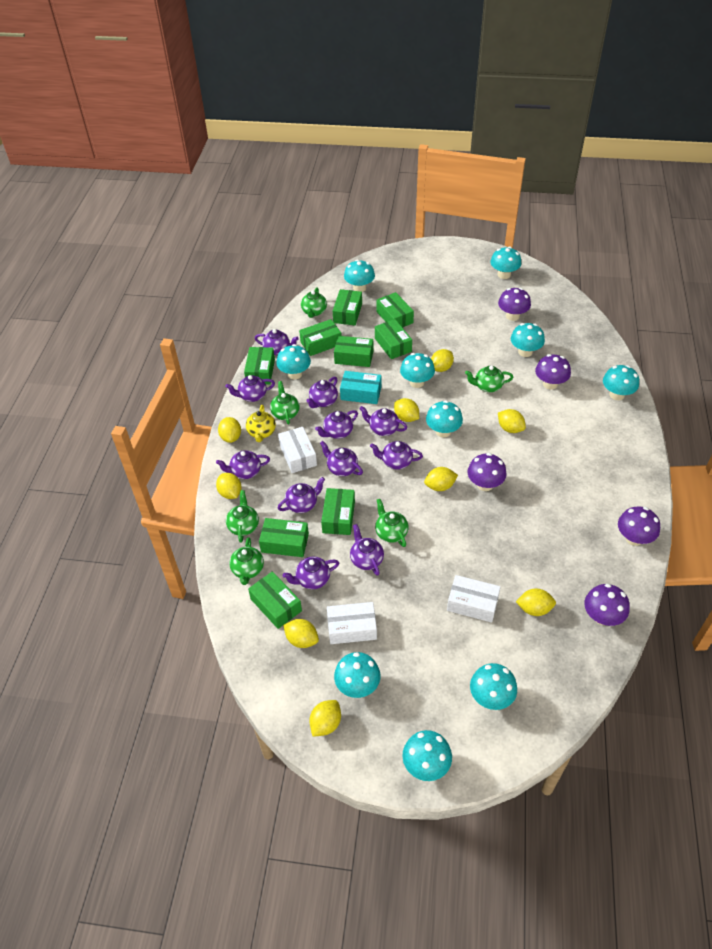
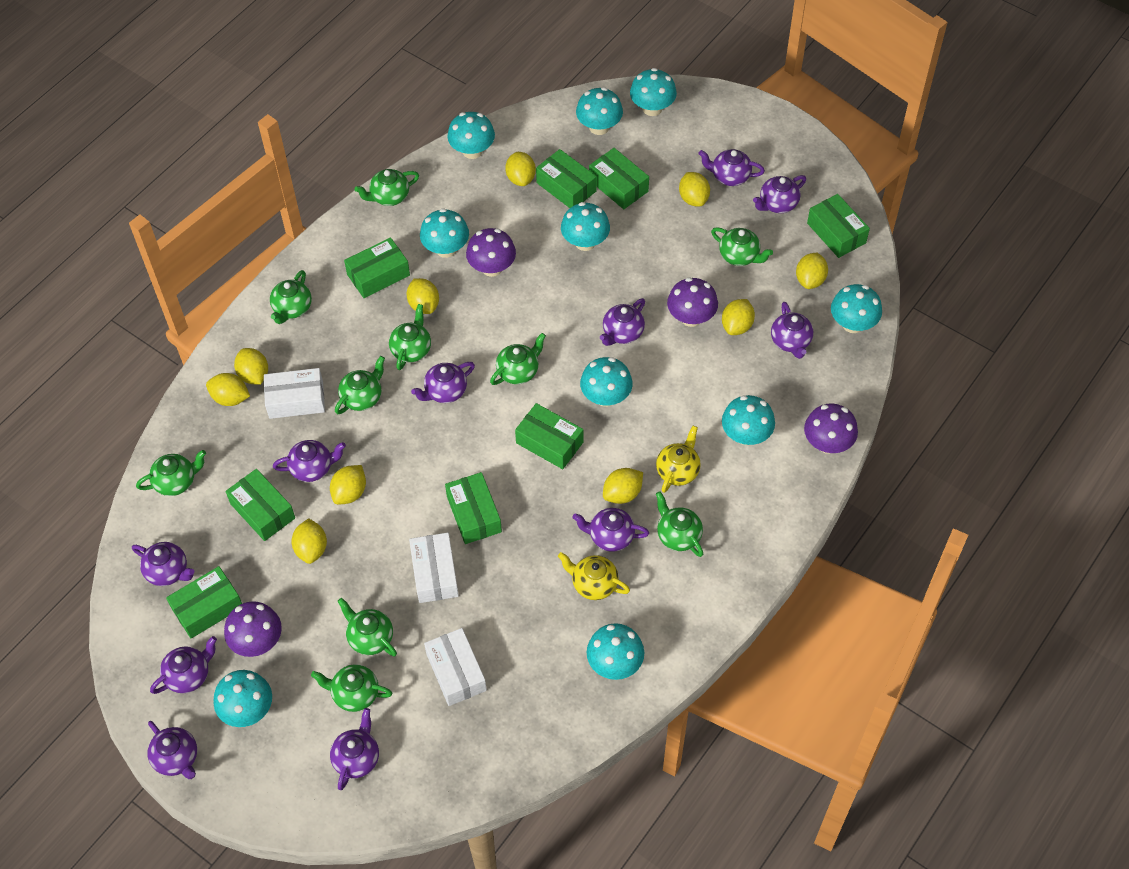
green box: 9 -> 8
green teapot: 6 -> 10
purple mushroom: 5 -> 4
turquoise box: 1 -> 0
yellow lemon: 9 -> 10
yellow teapot: 1 -> 2

